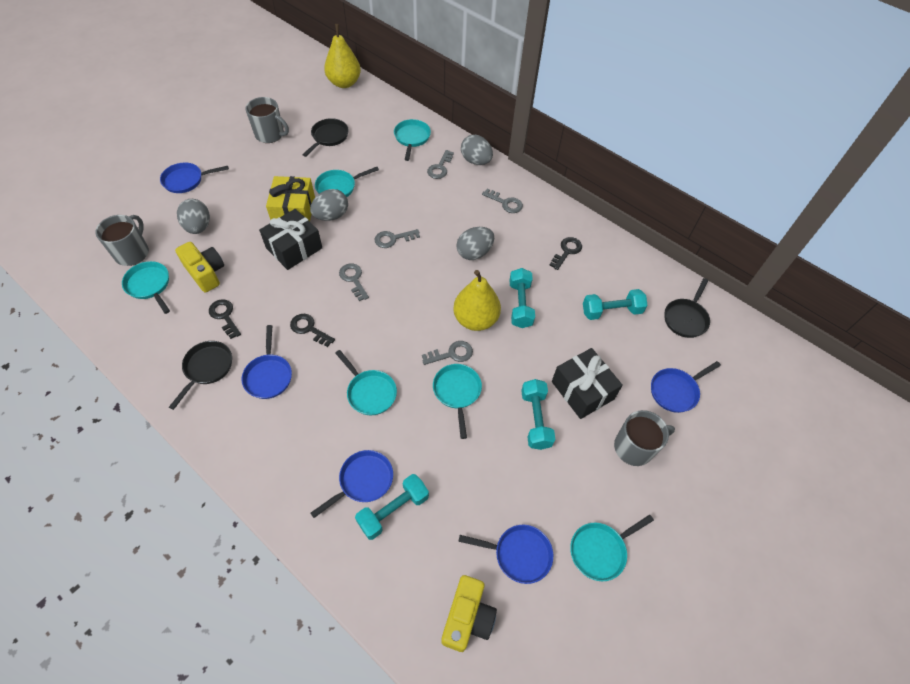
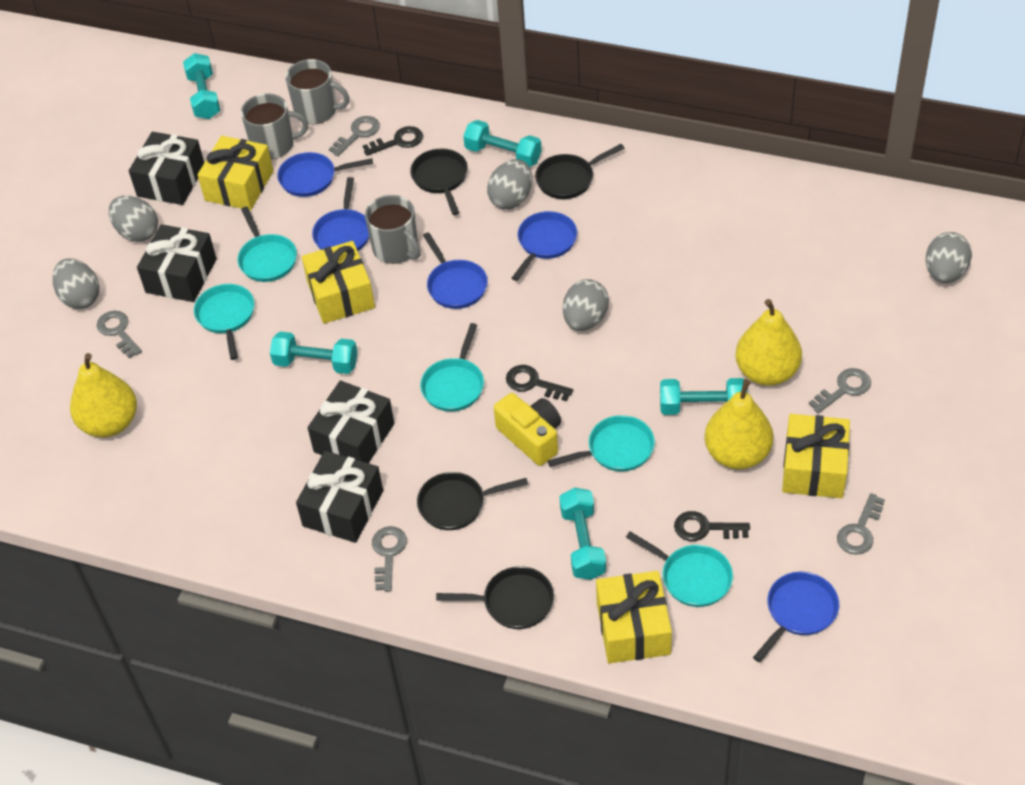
black gift: 2 -> 4
black pan: 3 -> 4
grey egg: 4 -> 5
turquoise dumbbell: 4 -> 5
turquoise pan: 6 -> 5
yellow camera: 2 -> 1
yellow gift: 1 -> 4
yellow pear: 2 -> 3

